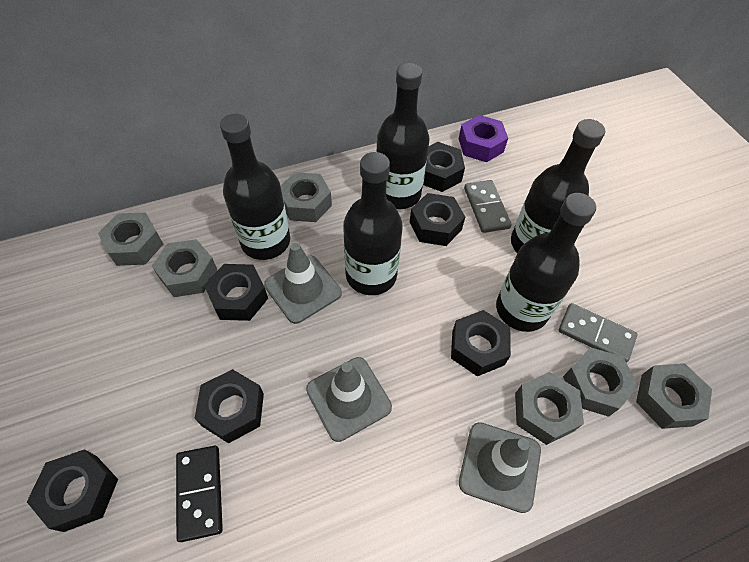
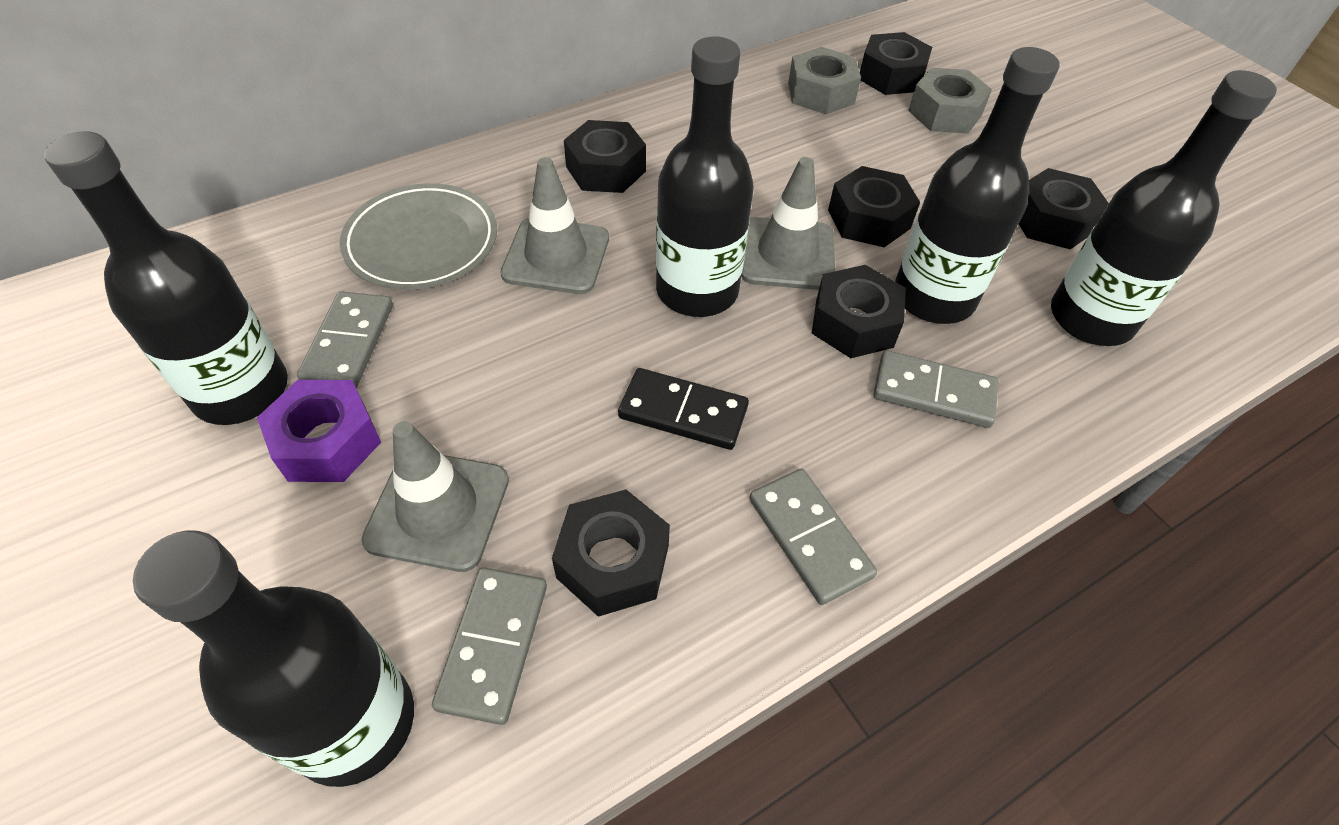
grey domino: 2 -> 4
grey nut: 6 -> 2
grey plate: 0 -> 1

